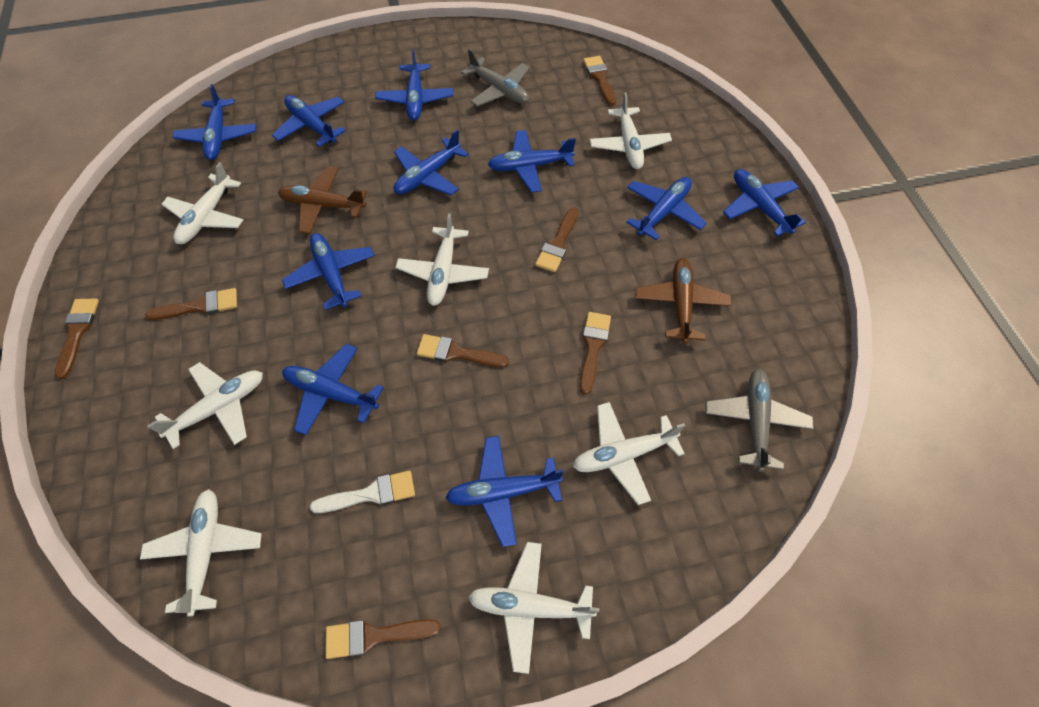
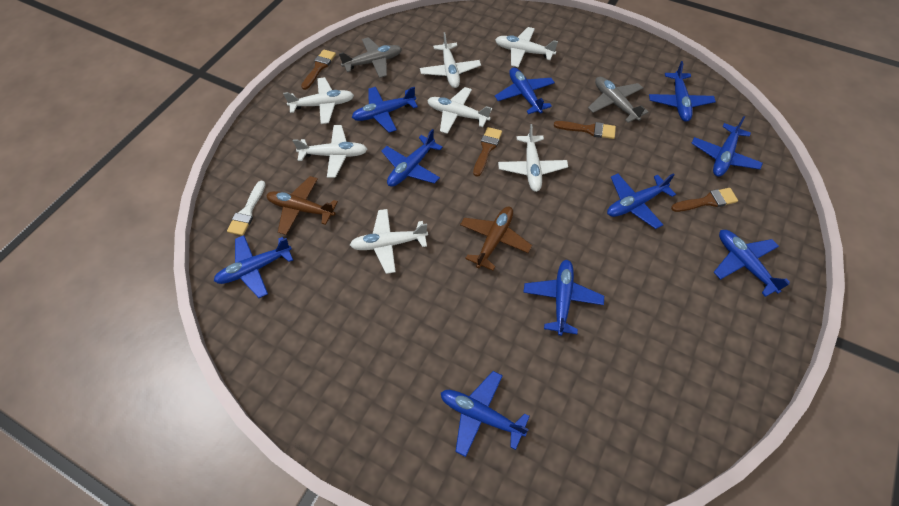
brown brush: 7 -> 4

